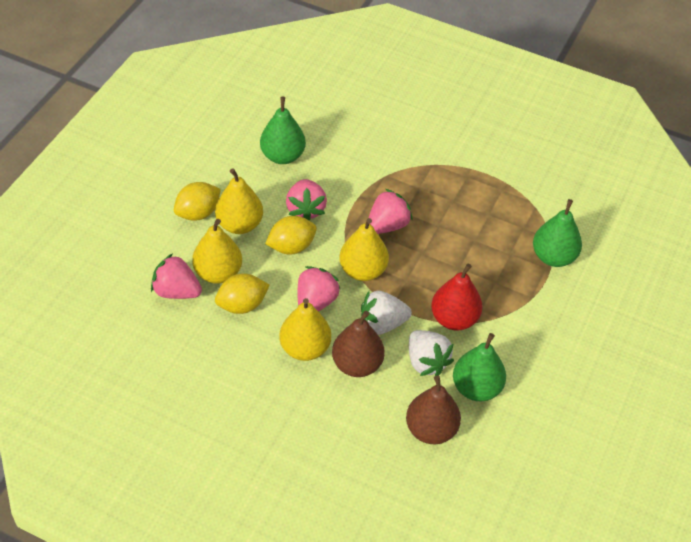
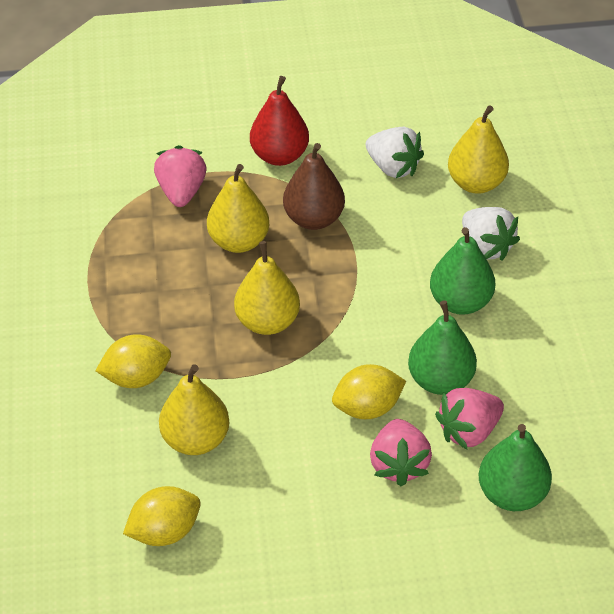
brown pear: 2 -> 1
pink strawberry: 4 -> 3

